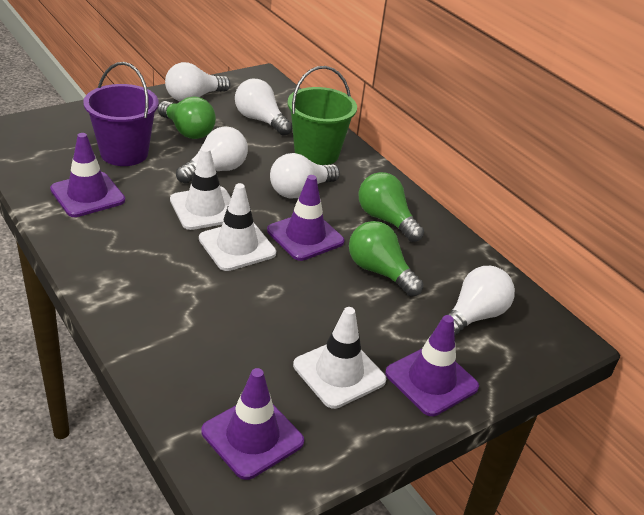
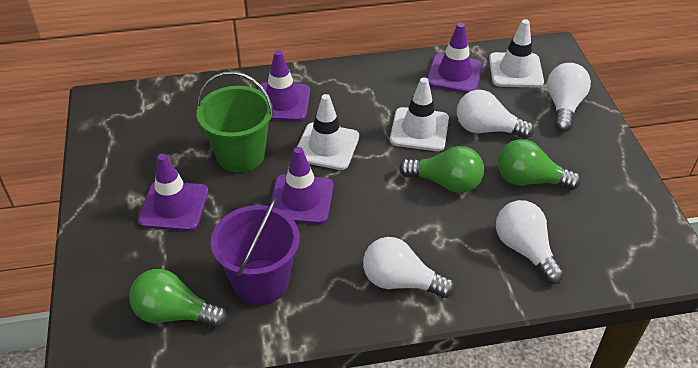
white light bulb: 5 -> 4

